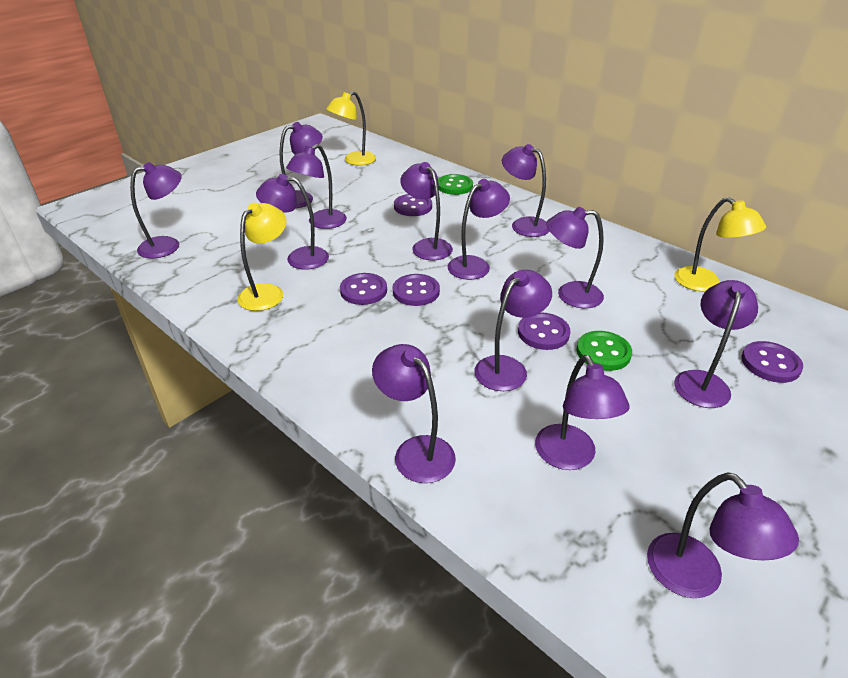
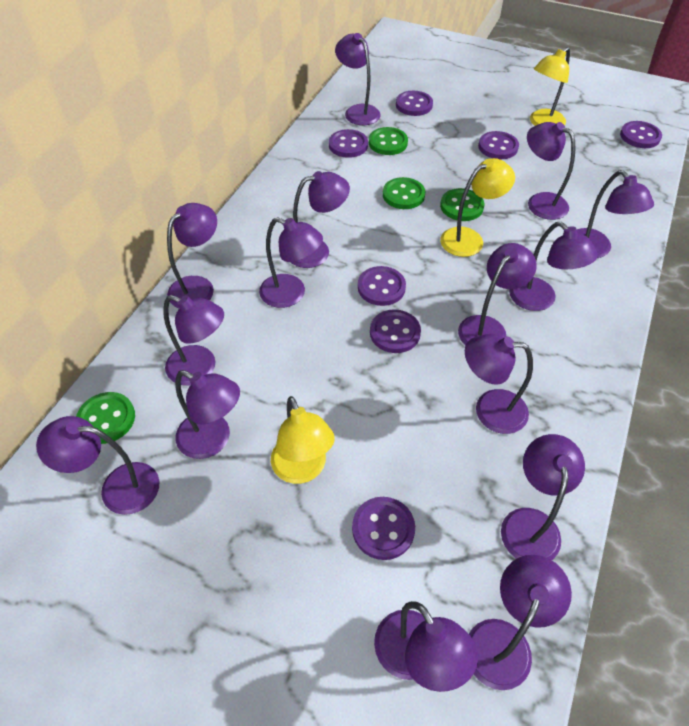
green button: 2 -> 4
purple button: 5 -> 7
purple lamp: 13 -> 15

